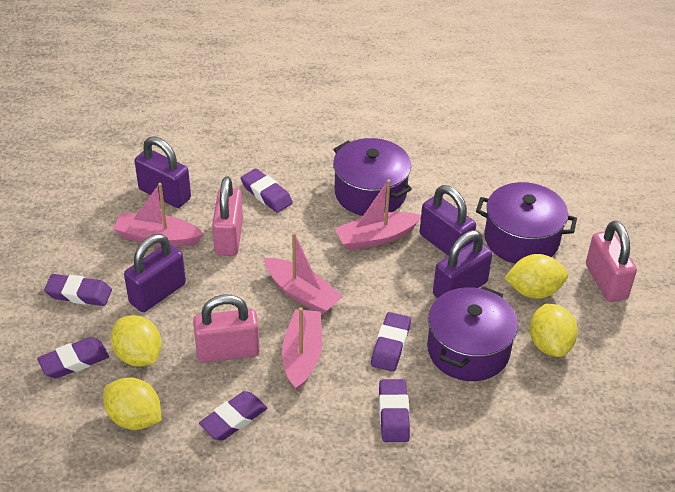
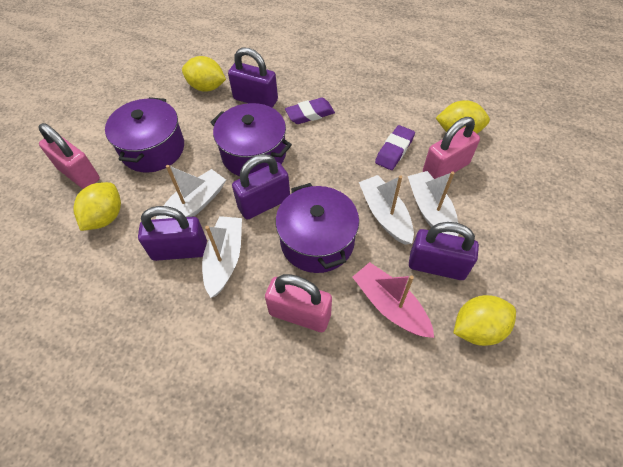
pink boat: 4 -> 1
purple eraser: 6 -> 2
white boat: 0 -> 4

